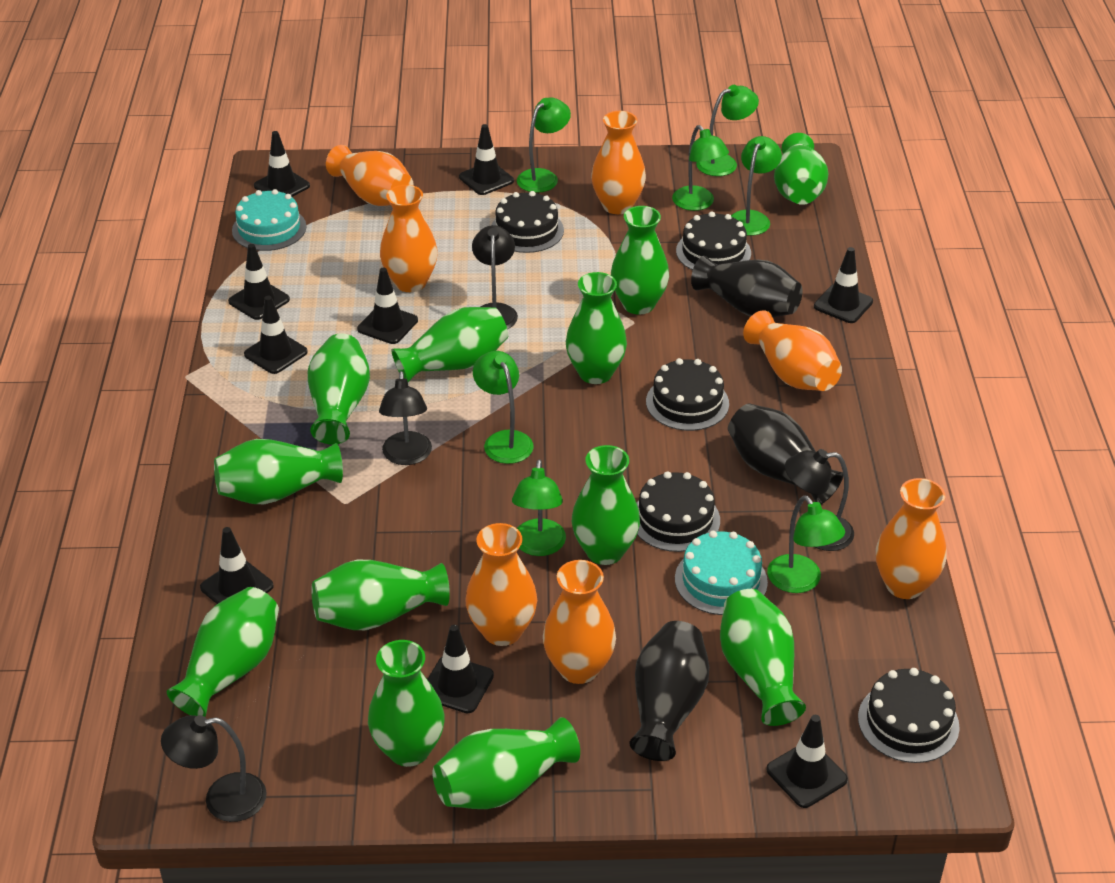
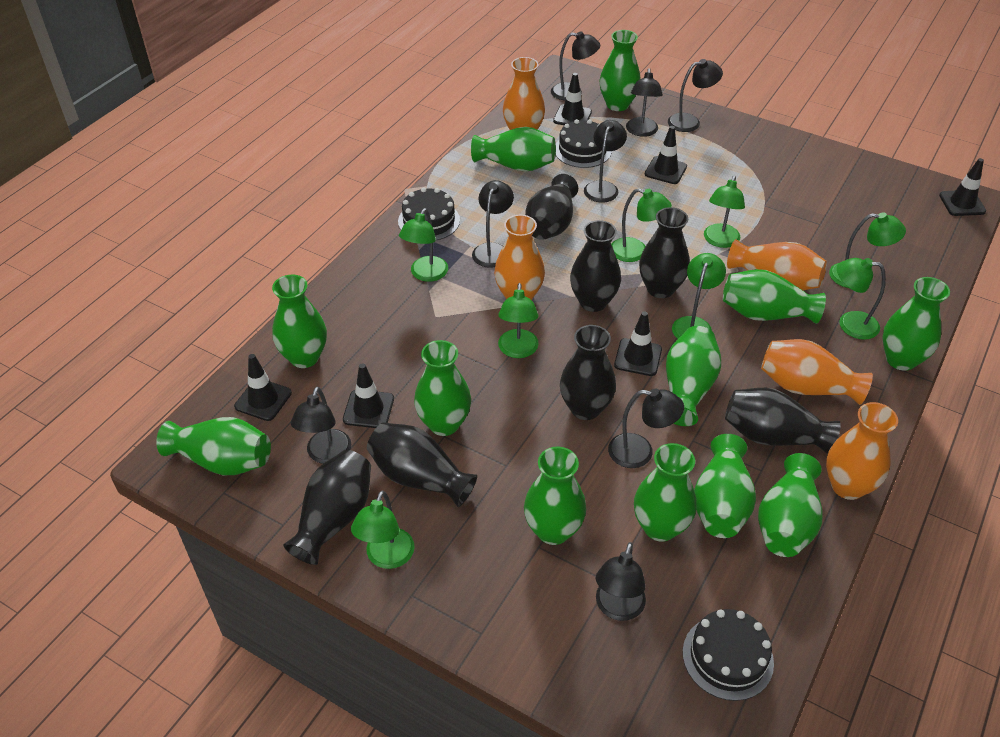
black cake: 5 -> 3
black lamp: 4 -> 8
black traffic cone: 9 -> 6
black vase: 3 -> 7
green lamp: 7 -> 8
orange vase: 7 -> 5
turquoise cake: 2 -> 0

